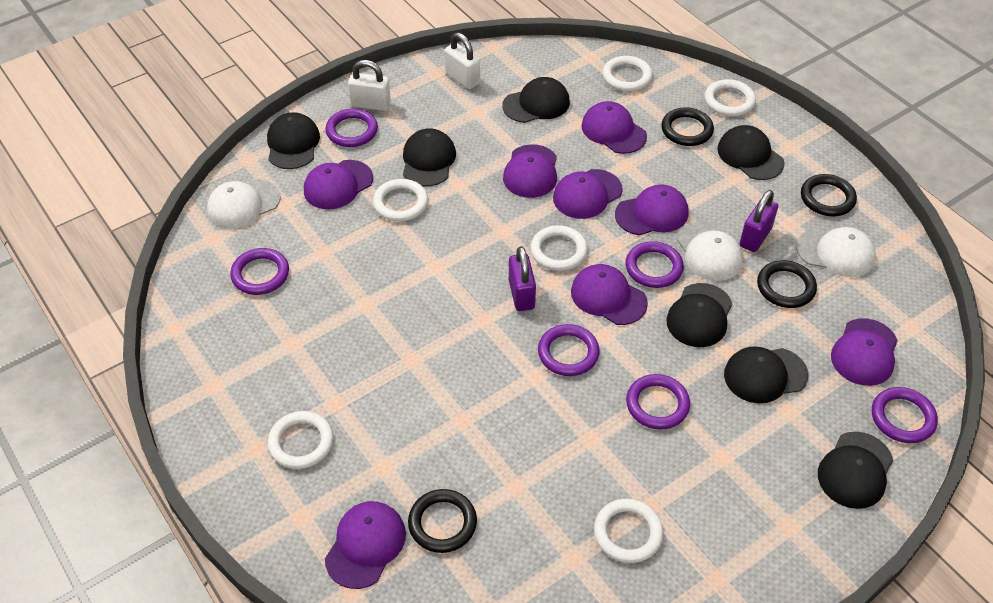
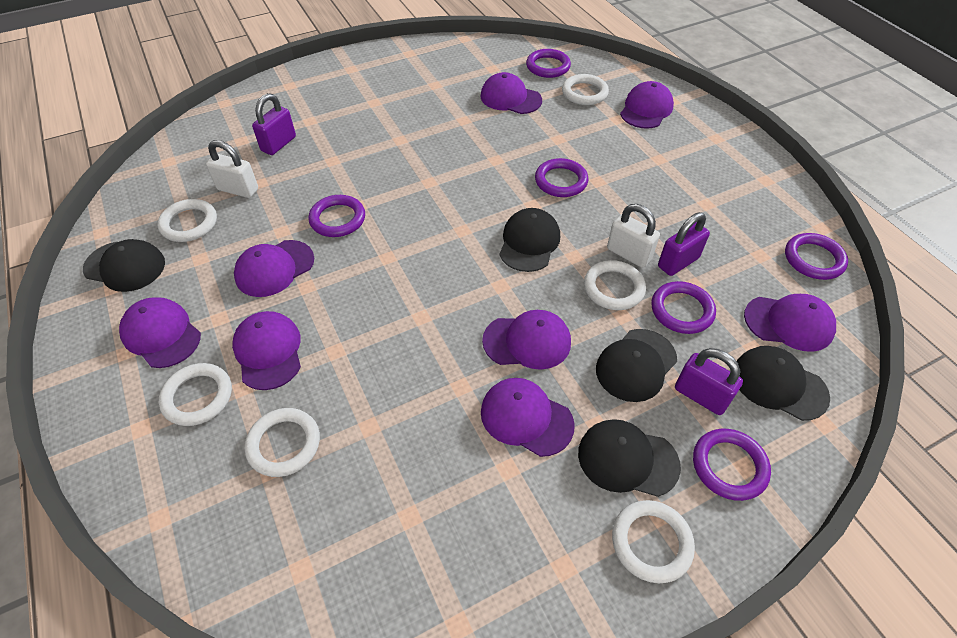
black cap: 7 -> 5
black ring: 4 -> 0
purple padlock: 2 -> 3
white cap: 3 -> 0

